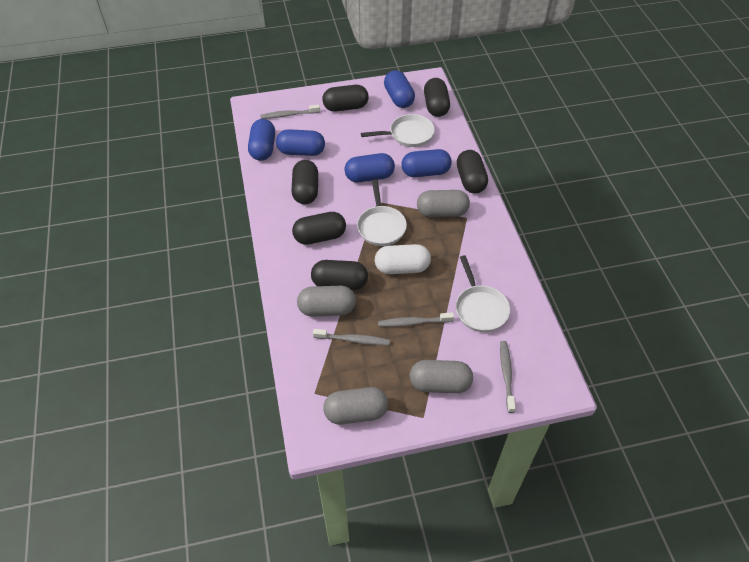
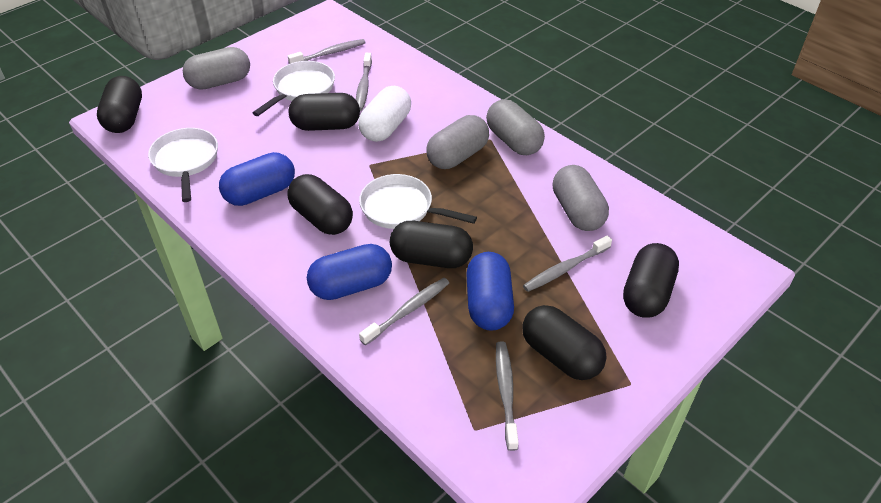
blue capsule: 5 -> 3
grey toothbrush: 4 -> 5

